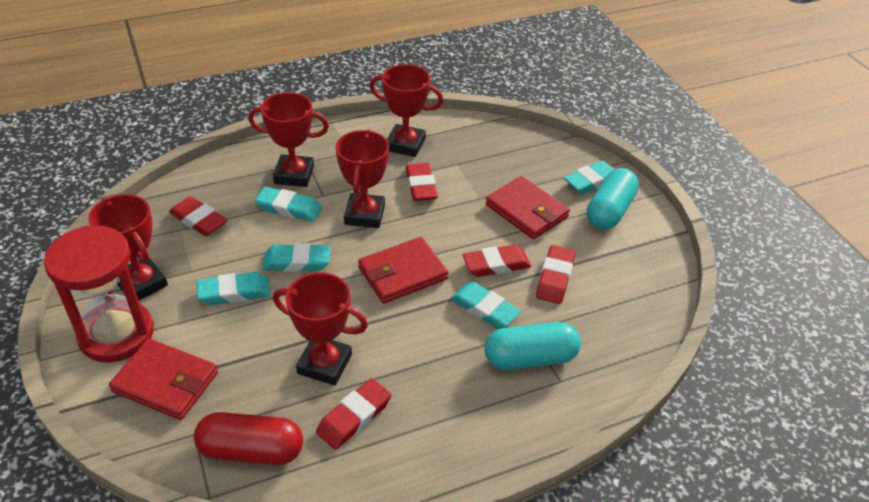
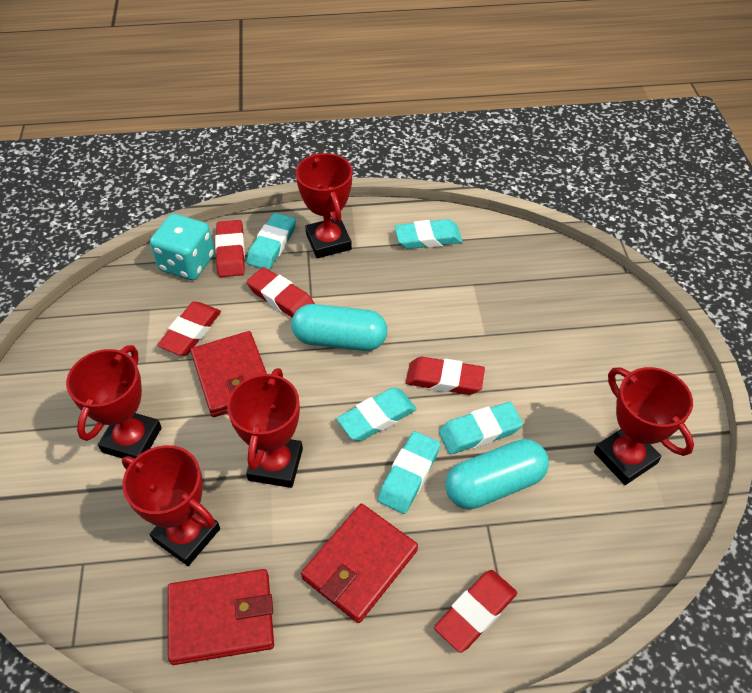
red capsule: 1 -> 0
red hourglass: 1 -> 0
turquoise dice: 0 -> 1

